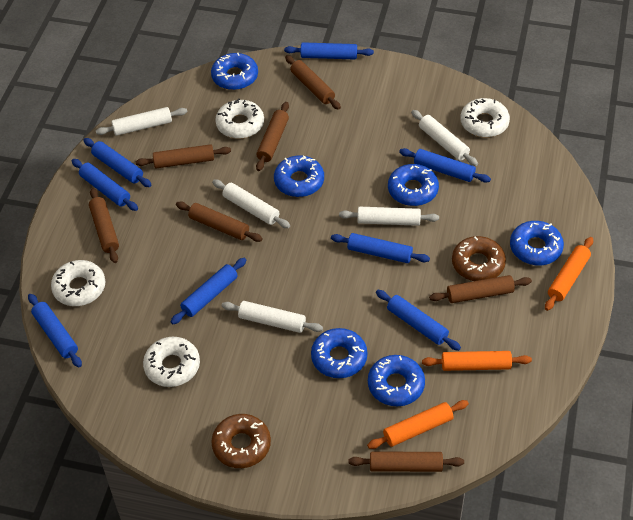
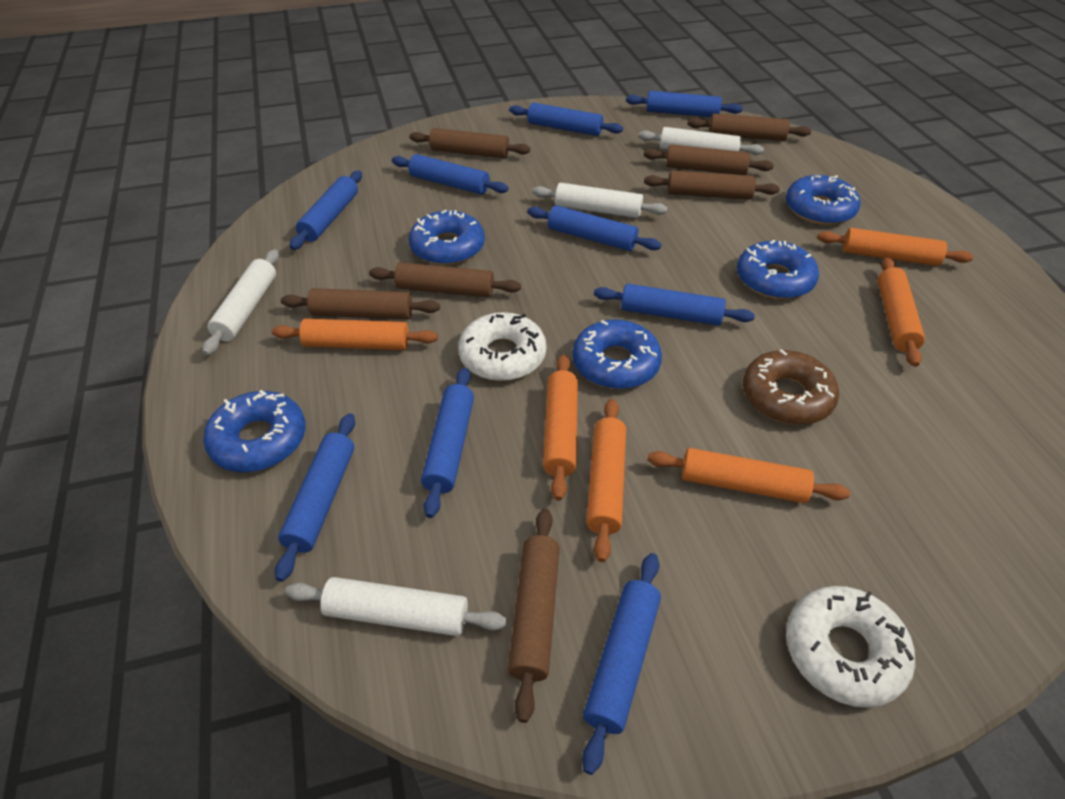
blue donut: 6 -> 5
blue rolling pin: 8 -> 9
brown donut: 2 -> 1
orange rolling pin: 3 -> 6
white donut: 4 -> 2
white rolling pin: 5 -> 4

